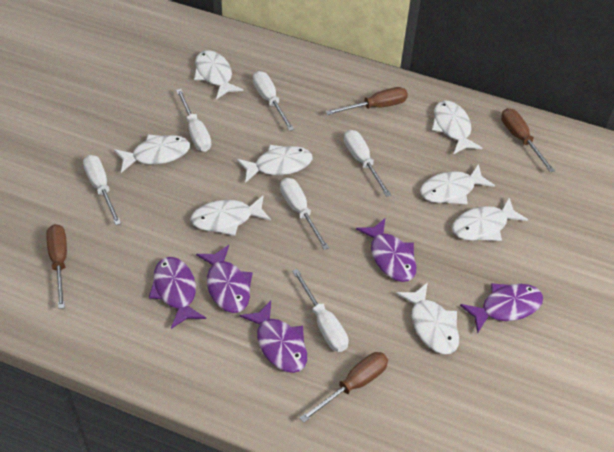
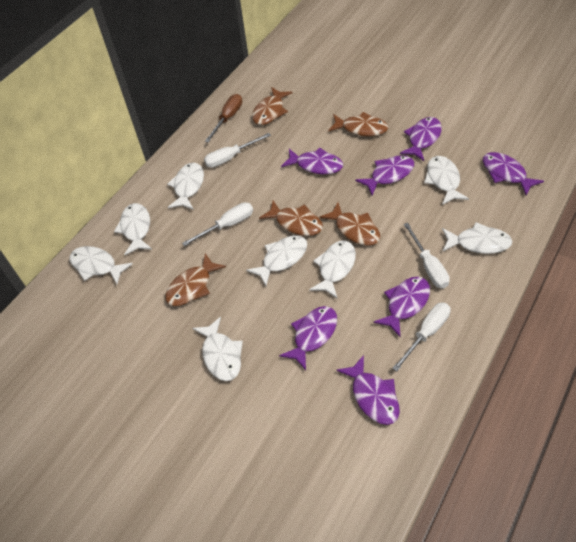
brown fish: 0 -> 5
brown screwdriver: 4 -> 1
purple fish: 5 -> 7
white screwdriver: 6 -> 4

